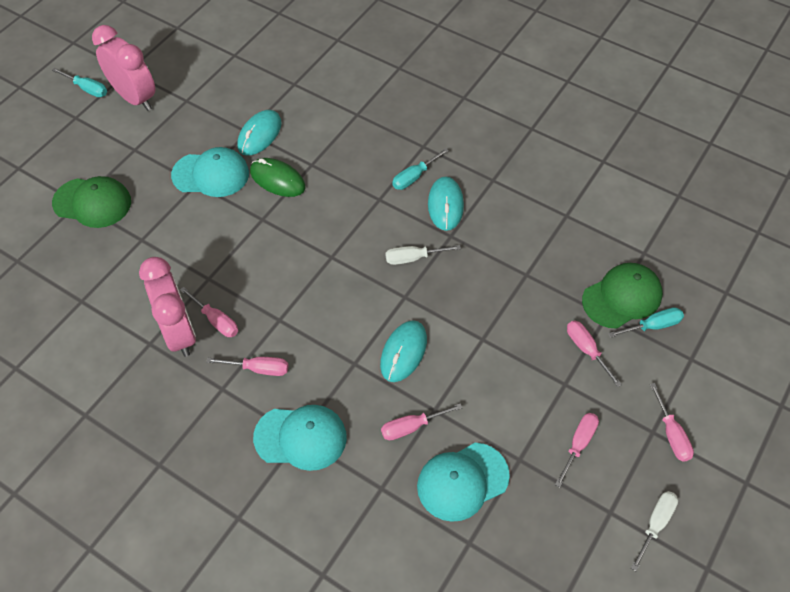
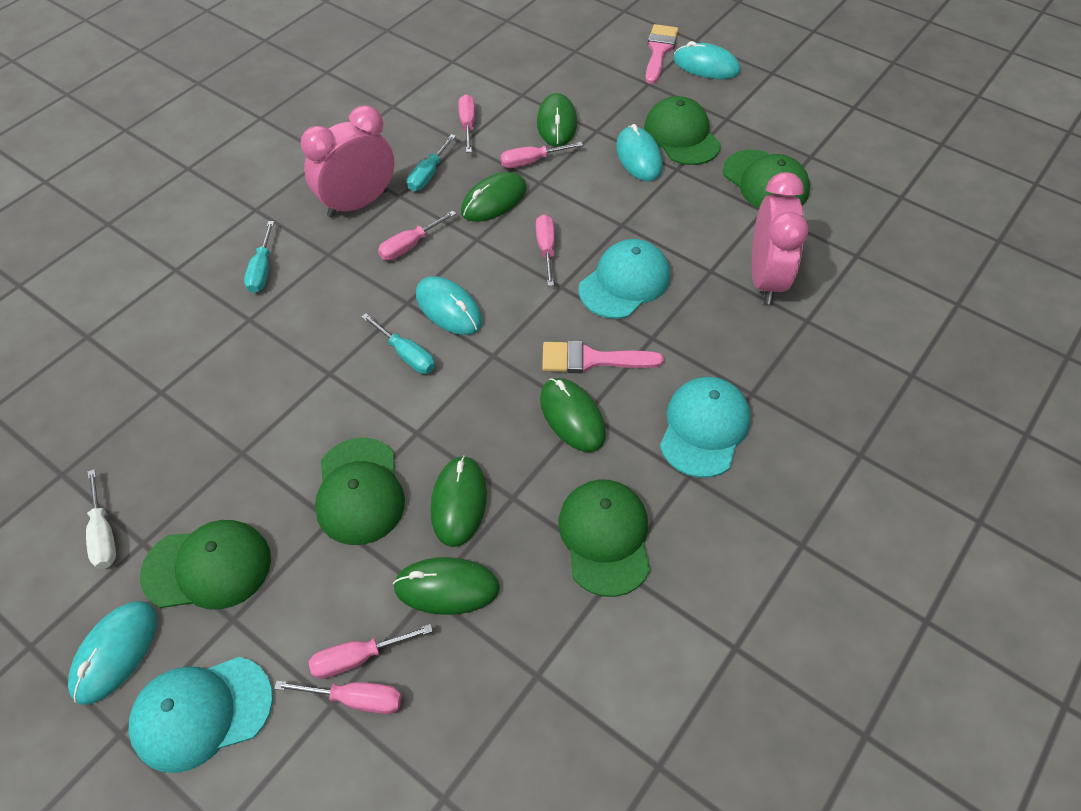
green cap: 2 -> 5
green mouse: 1 -> 5
pink brush: 0 -> 2
turquoise mouse: 3 -> 4
white screwdriver: 2 -> 1

